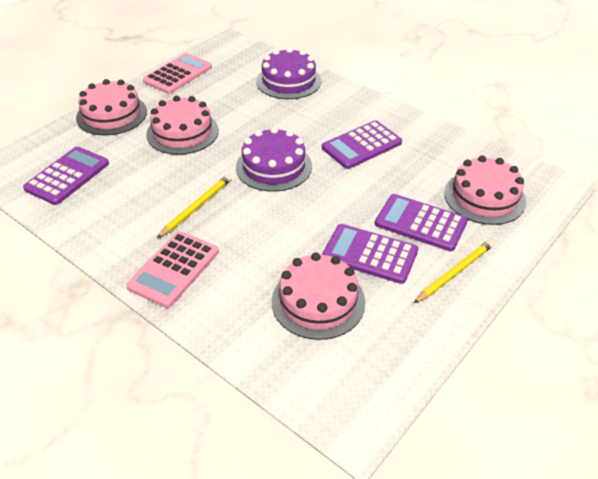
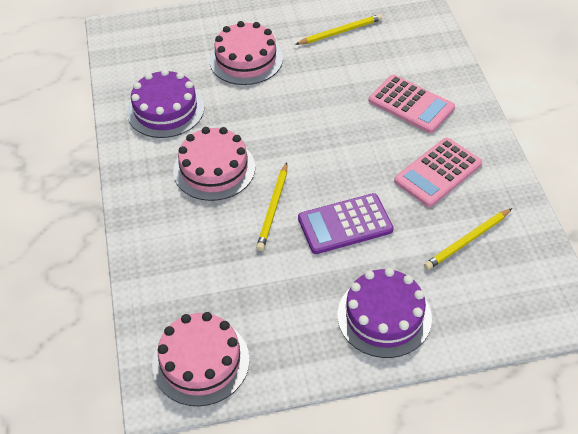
pink cake: 4 -> 3
purple calculator: 4 -> 1
yellow pencil: 2 -> 3

